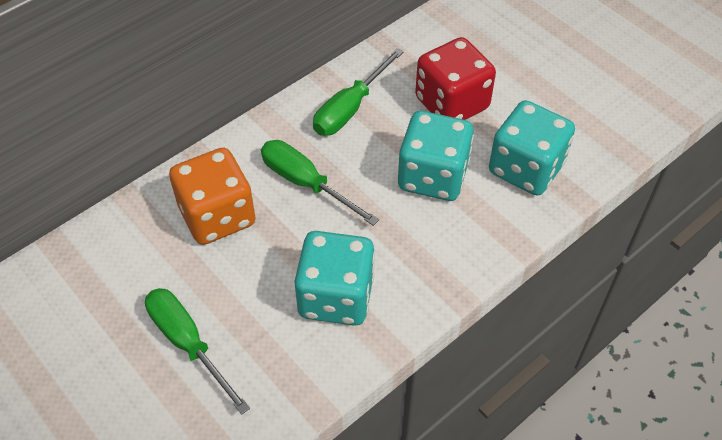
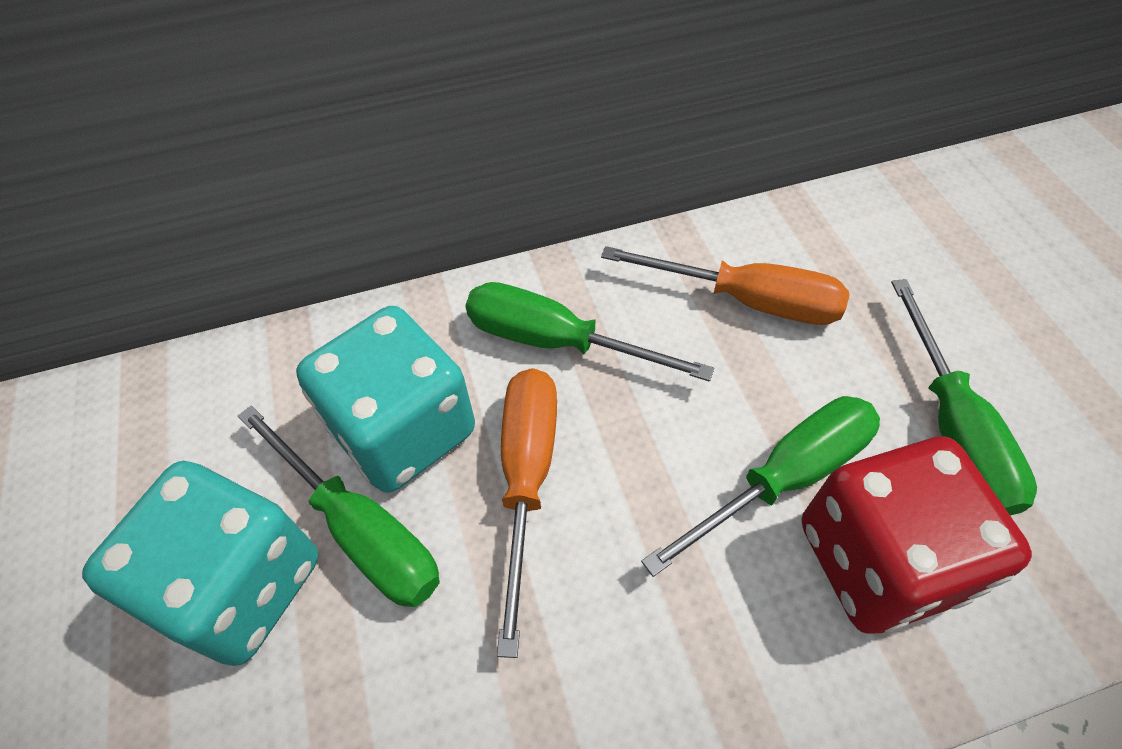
green screwdriver: 3 -> 4
orange dice: 1 -> 0
orange screwdriver: 0 -> 2
turquoise dice: 3 -> 2

